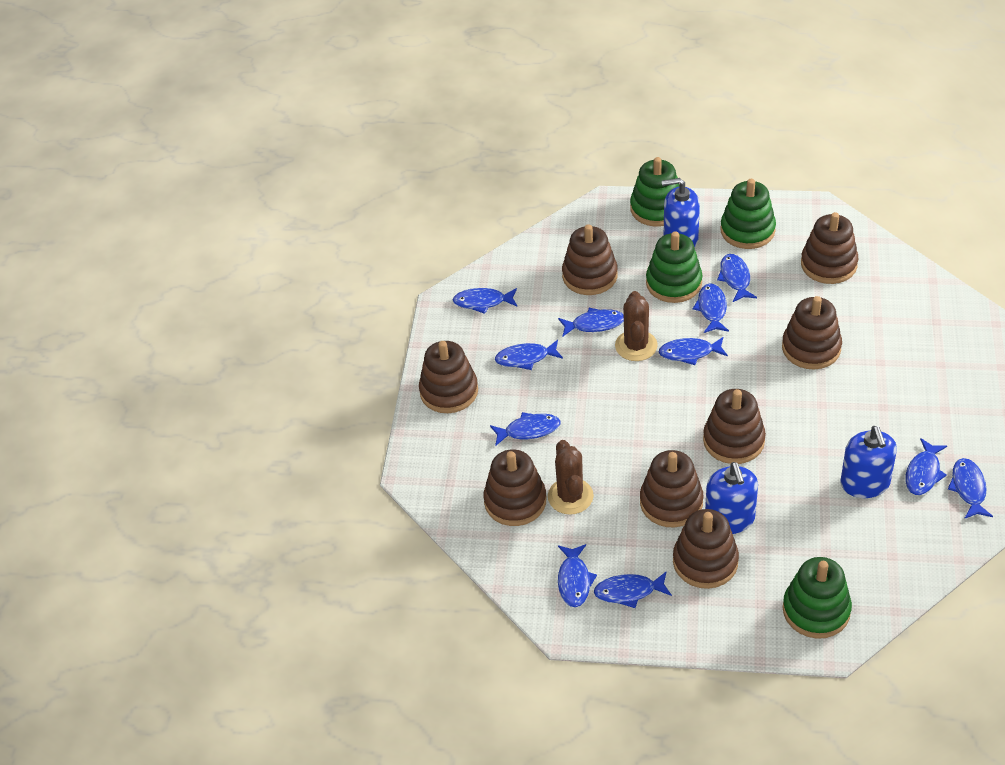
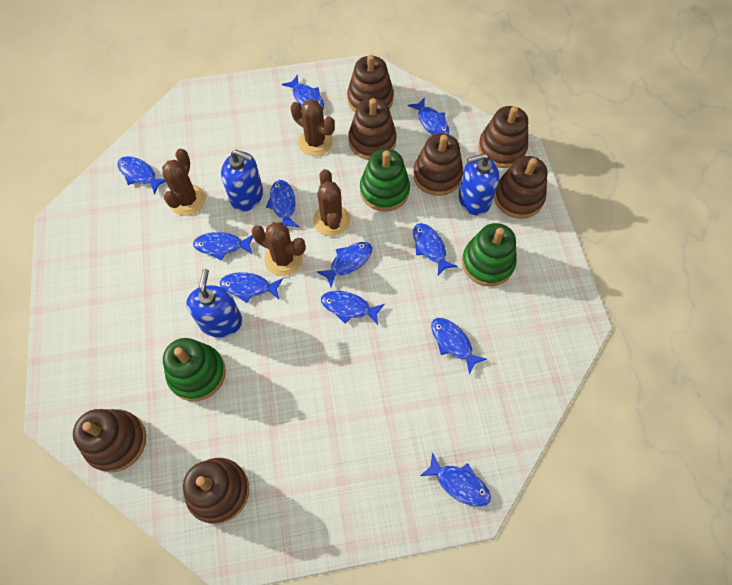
brown cactus: 2 -> 4
brown stacking toy: 8 -> 7
green stacking toy: 4 -> 3

